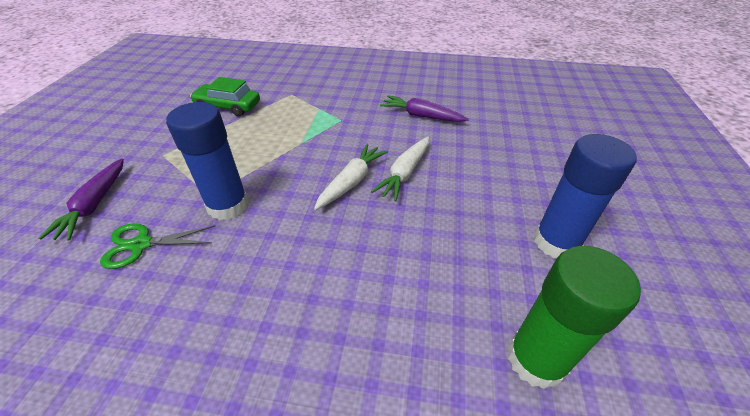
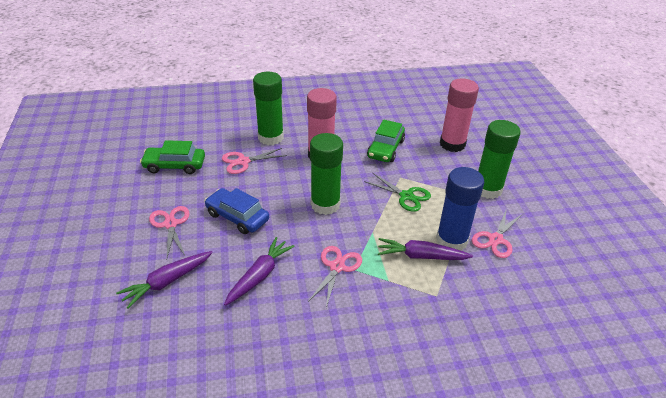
blue car: 0 -> 1
blue glue stick: 2 -> 1
green car: 1 -> 2
green glue stick: 1 -> 3
pink glue stick: 0 -> 2
pink scissors: 0 -> 4
purple carrot: 2 -> 3
white carrot: 2 -> 0

